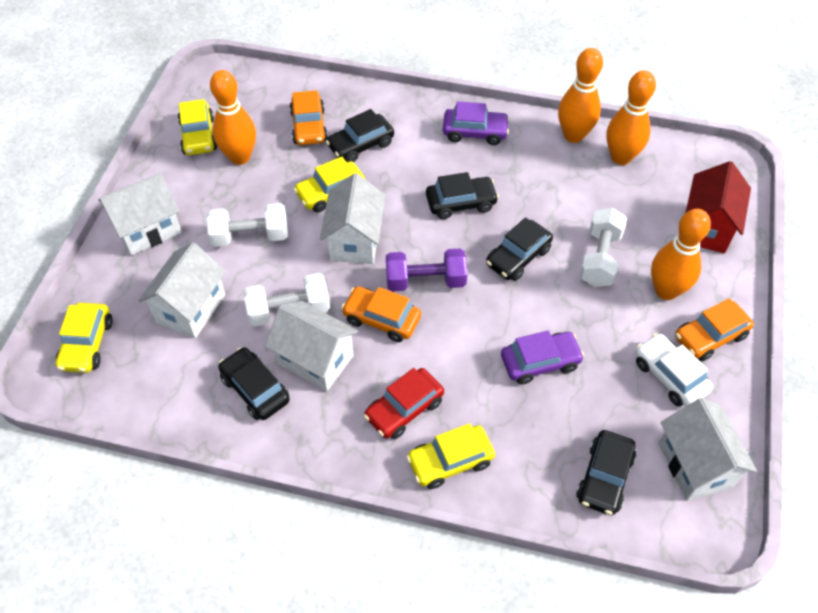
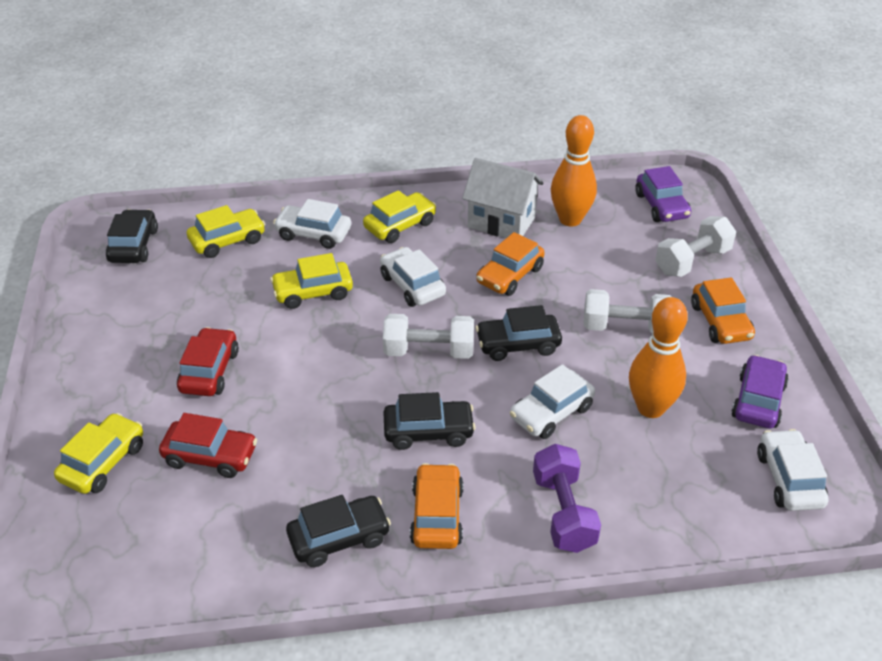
black car: 5 -> 4
orange bowling pin: 4 -> 2
red car: 1 -> 2
red house: 1 -> 0
white car: 1 -> 4
white house: 5 -> 1

